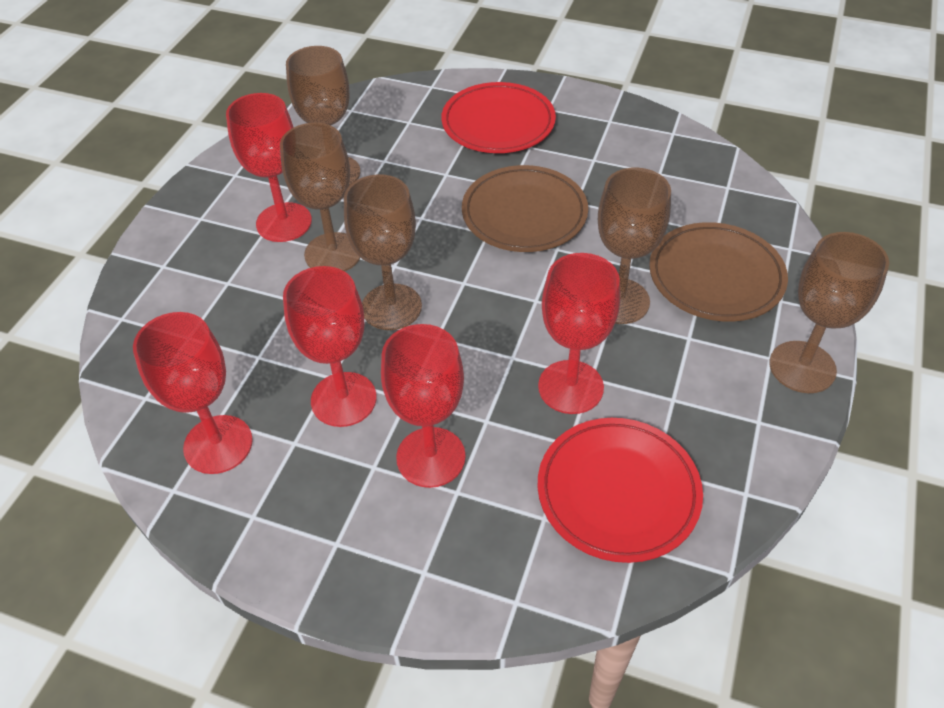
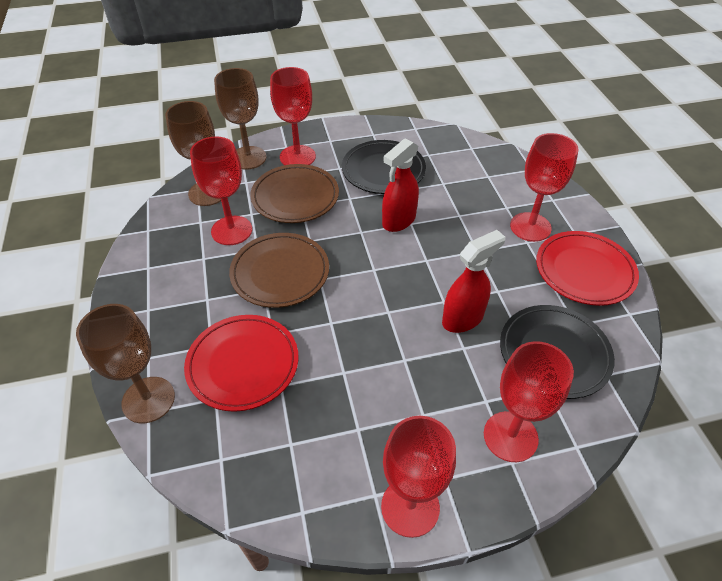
black plate: 0 -> 2
brown goblet: 5 -> 3
red spray bottle: 0 -> 2

